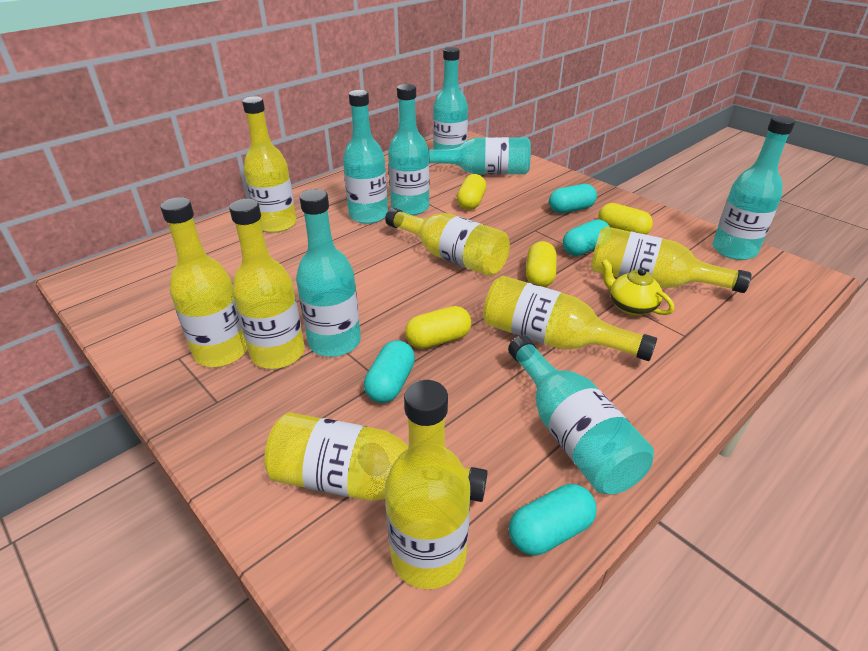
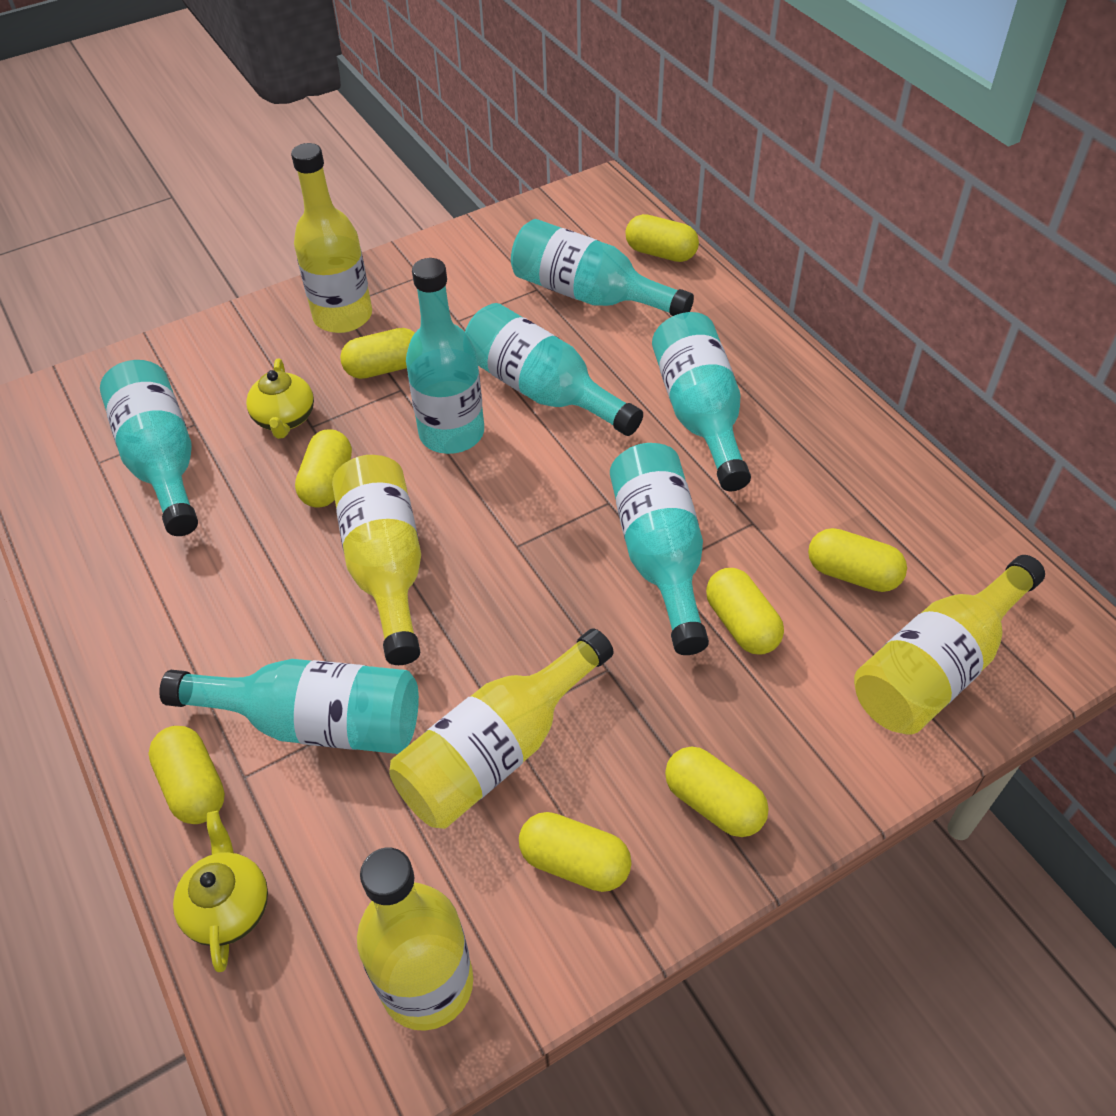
turquoise capsule: 4 -> 0
yellow bottle: 8 -> 5
yellow capsule: 4 -> 8
yellow teapot: 1 -> 2

